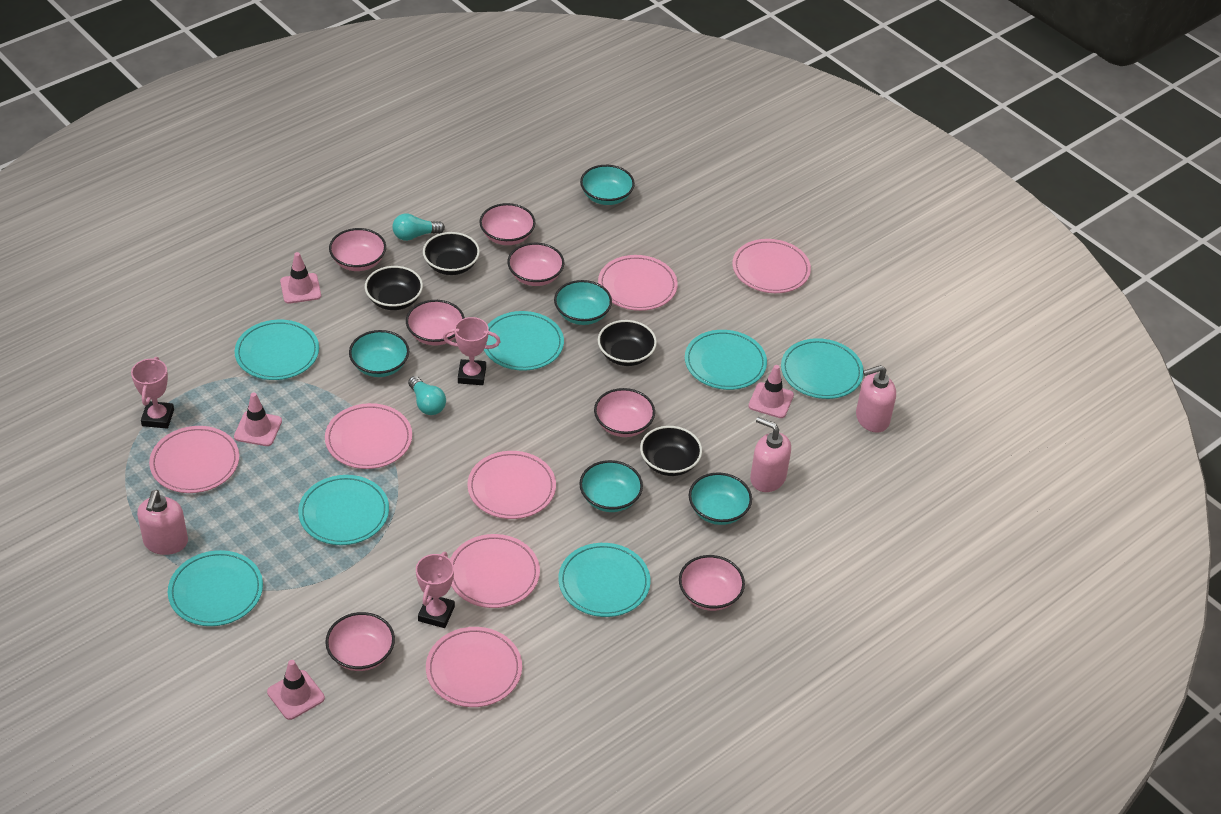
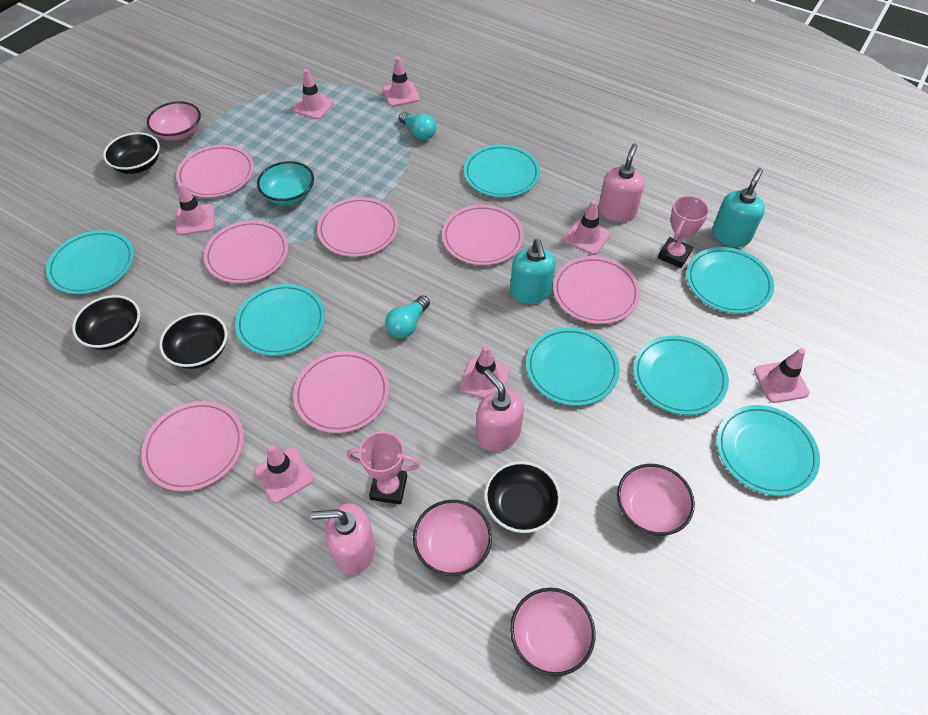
pink bowl: 7 -> 4
pink traffic cone: 4 -> 7
pink trophy: 3 -> 2
turquoise bowl: 5 -> 1
turquoise soap dispenser: 0 -> 2

